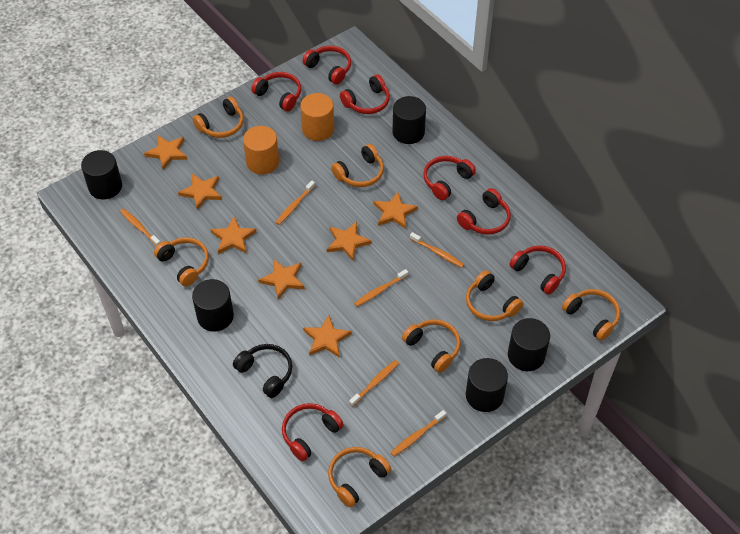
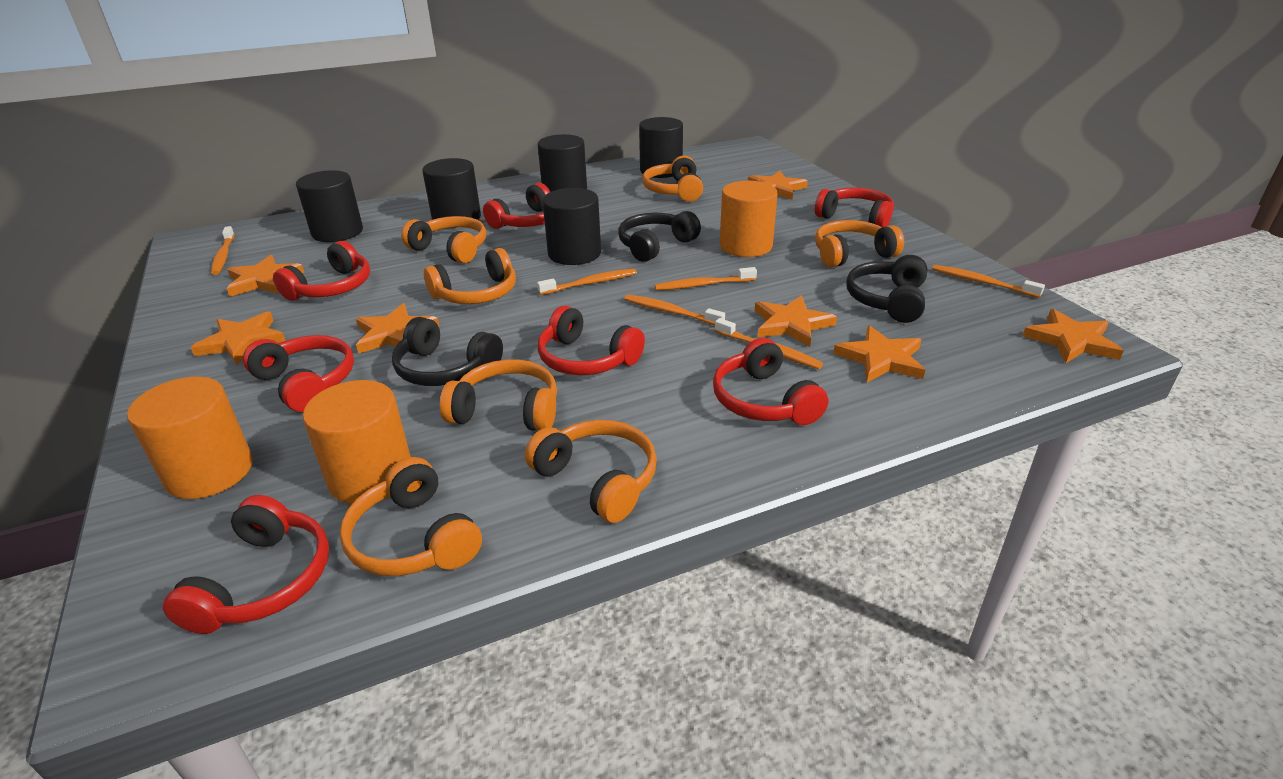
black headphones: 1 -> 3
orange cylinder: 2 -> 3

